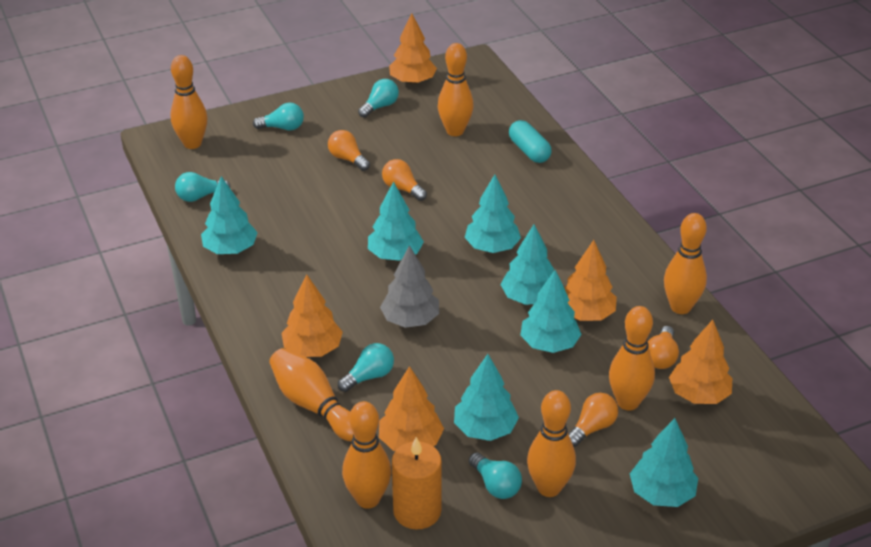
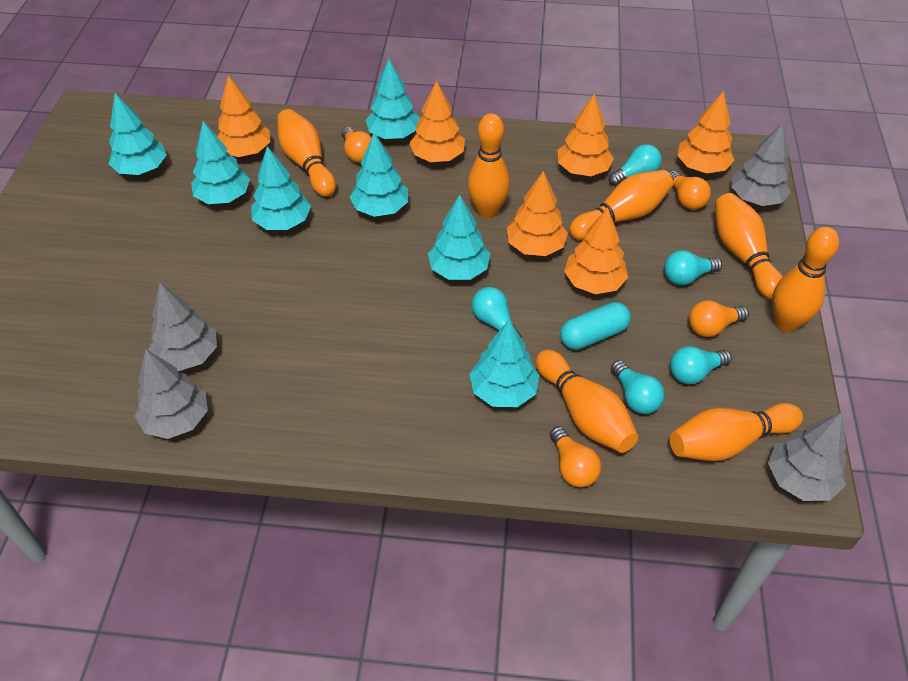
grey tree: 1 -> 4
orange candle: 1 -> 0
orange tree: 5 -> 6

